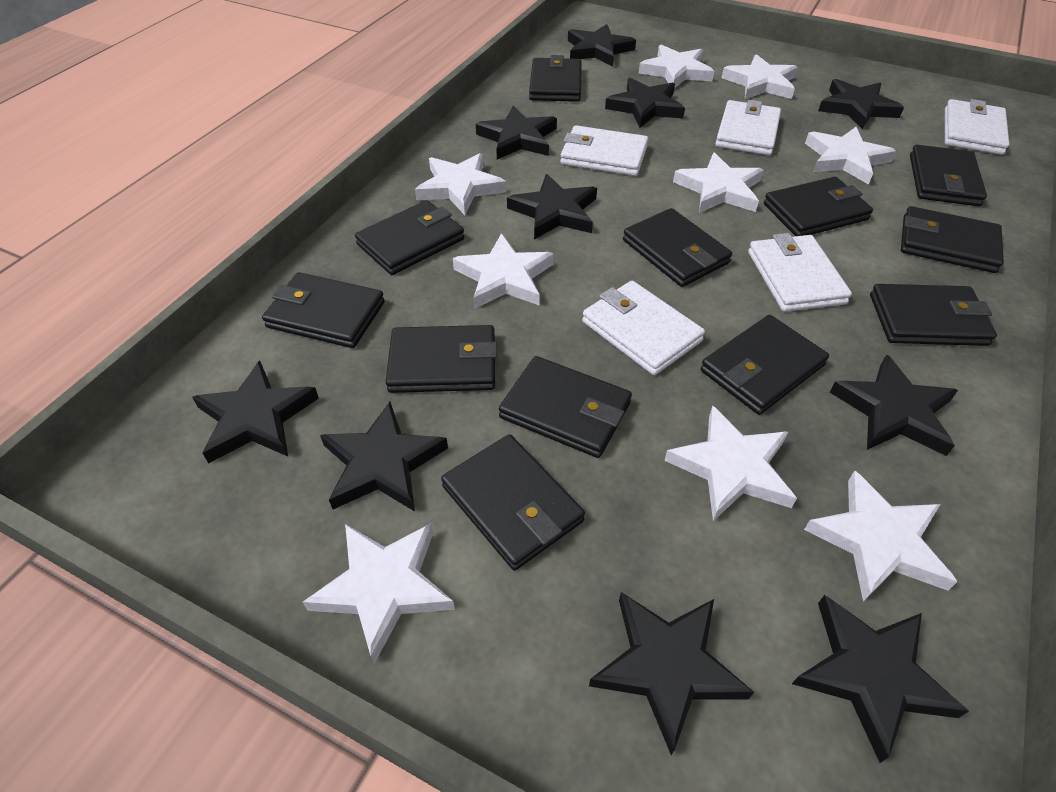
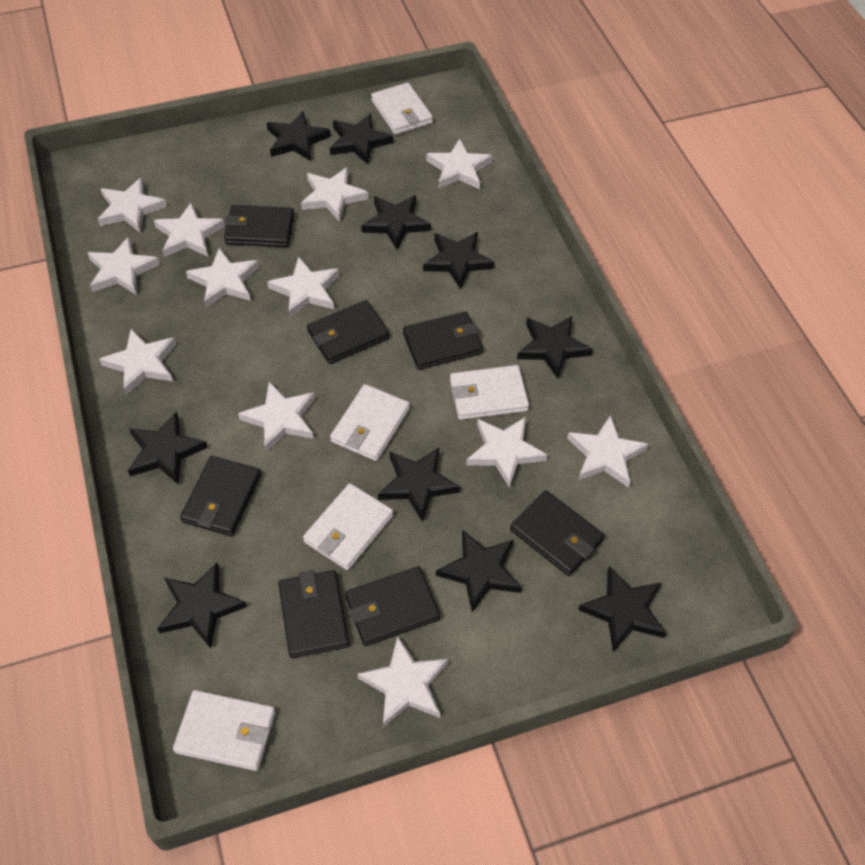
black wallet: 12 -> 7
white star: 9 -> 12

